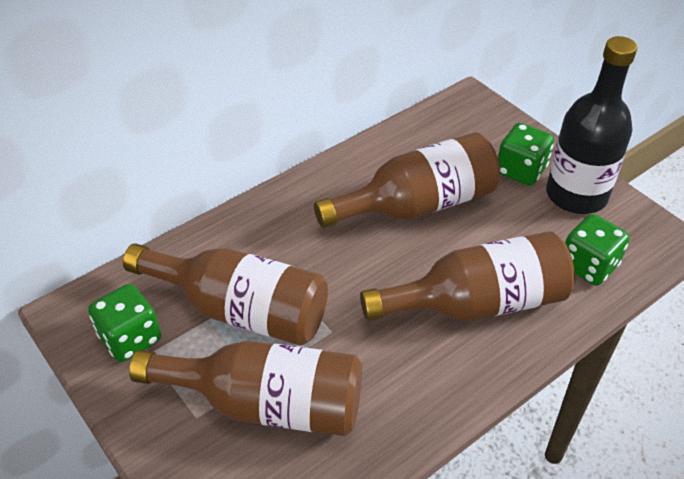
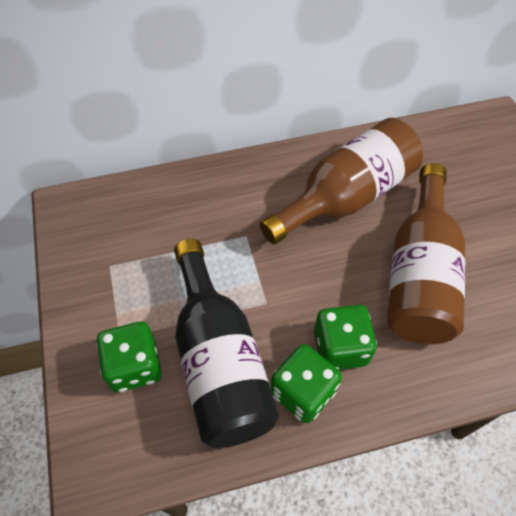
brown bottle: 4 -> 2

